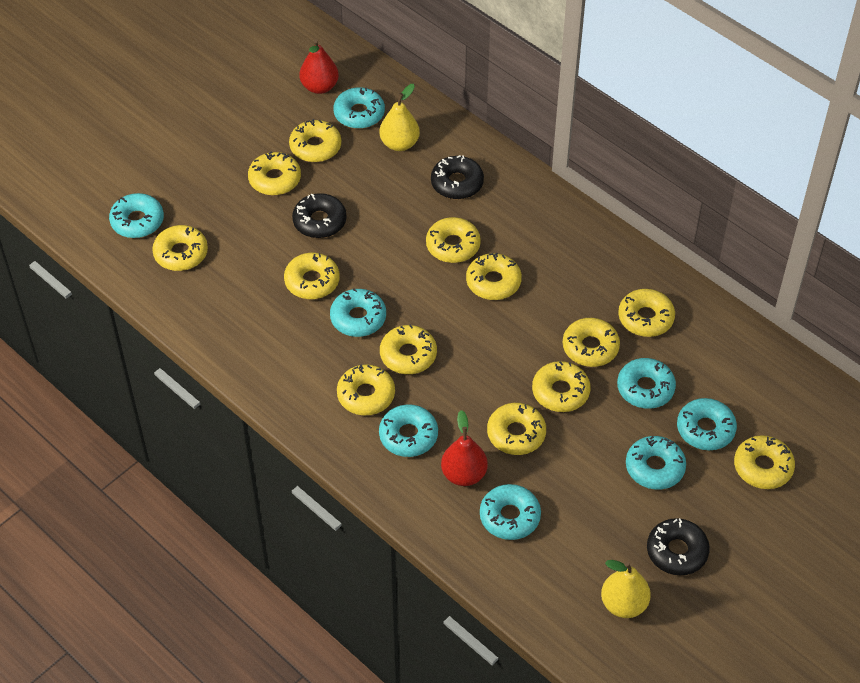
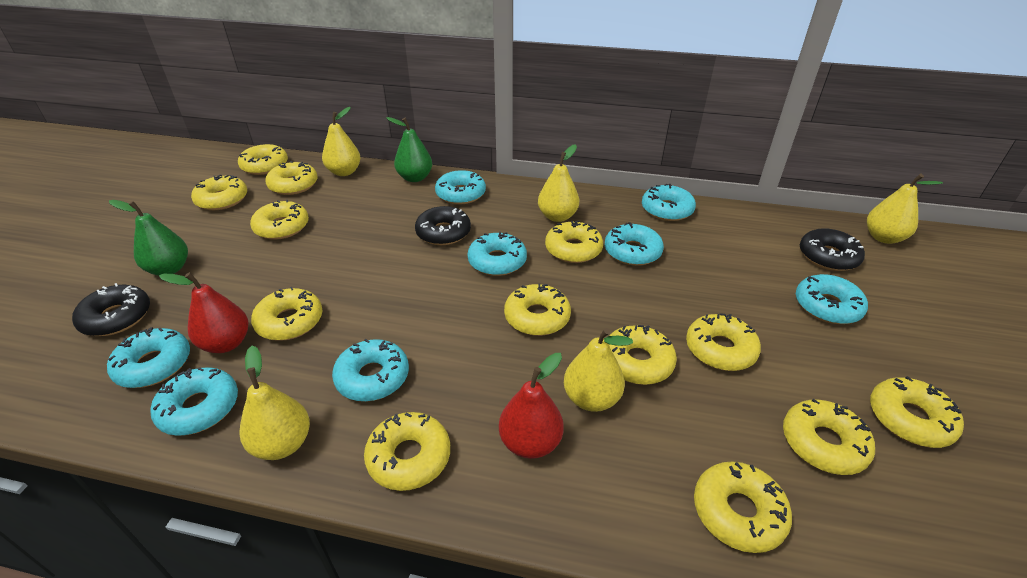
green pear: 0 -> 2
yellow pear: 2 -> 5

